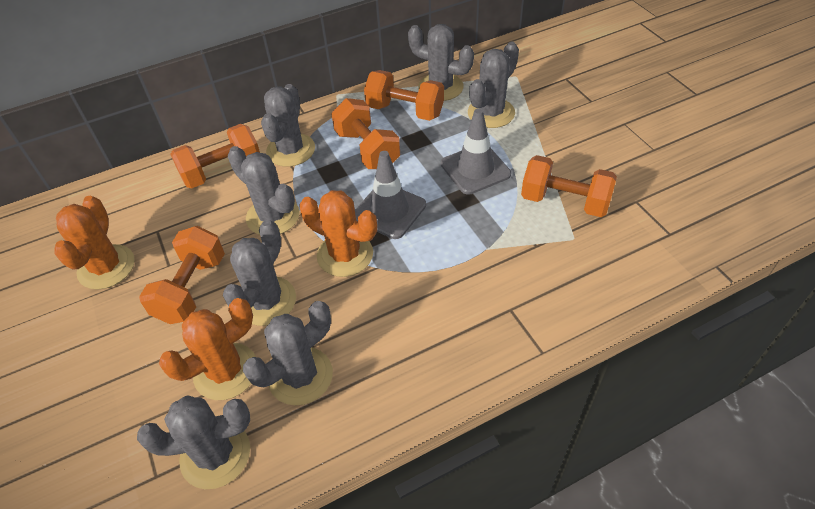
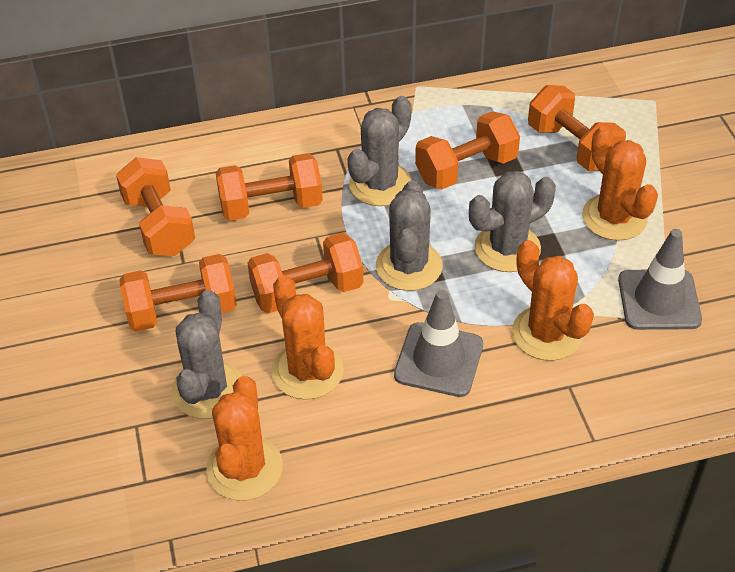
grey cactus: 7 -> 4
orange cactus: 3 -> 4
orange dumbbell: 5 -> 6

